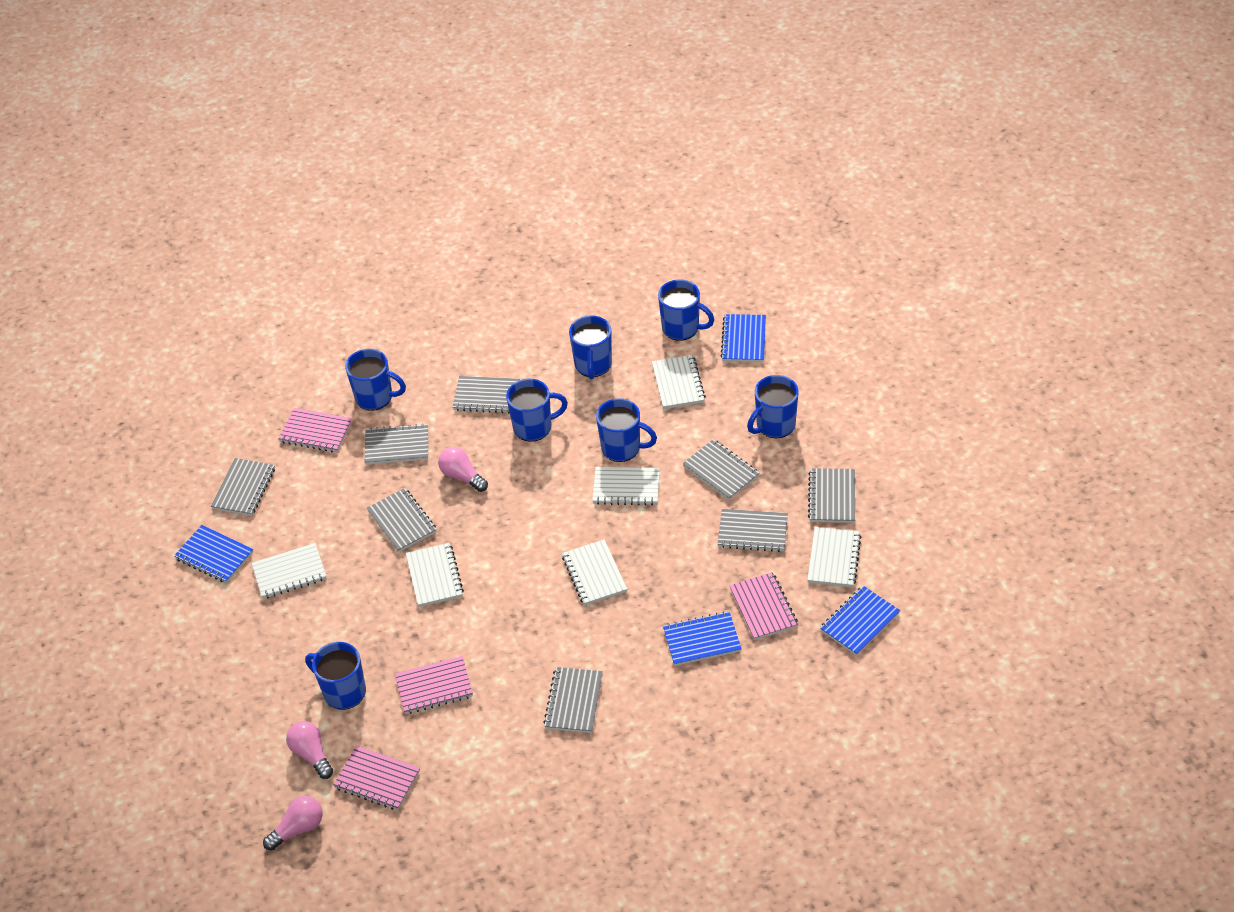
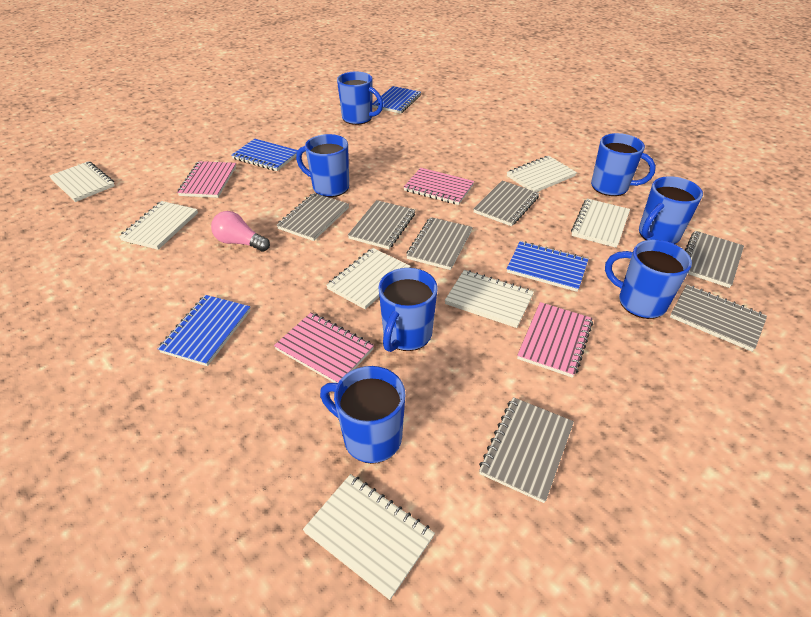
grey notebook: 8 -> 7
pink light bulb: 3 -> 1
white notebook: 6 -> 7

